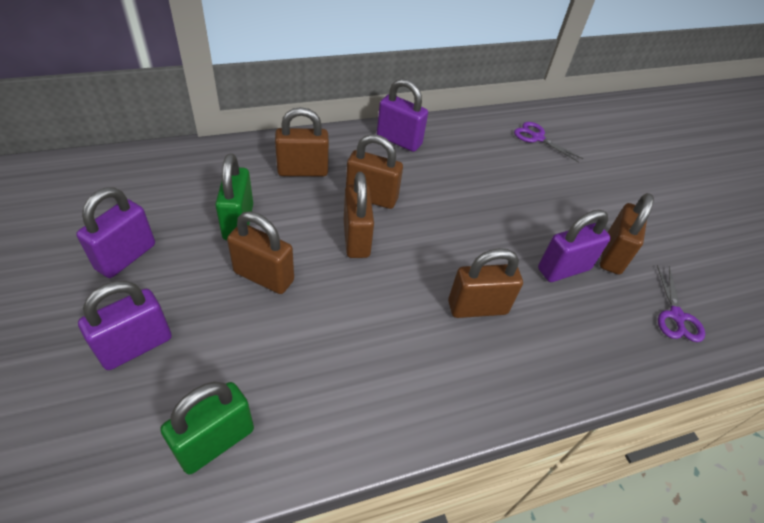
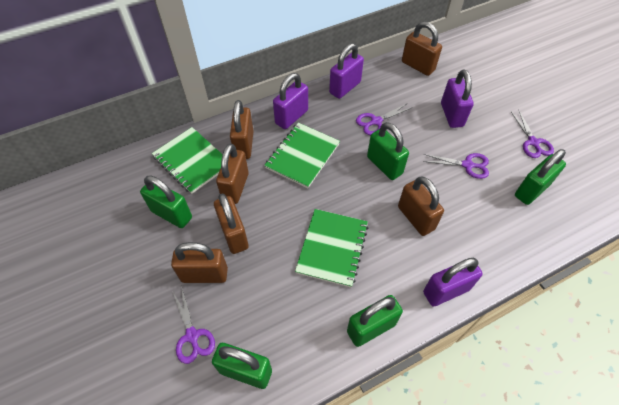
green notebook: 0 -> 3
green padlock: 2 -> 5
purple scissors: 2 -> 4

